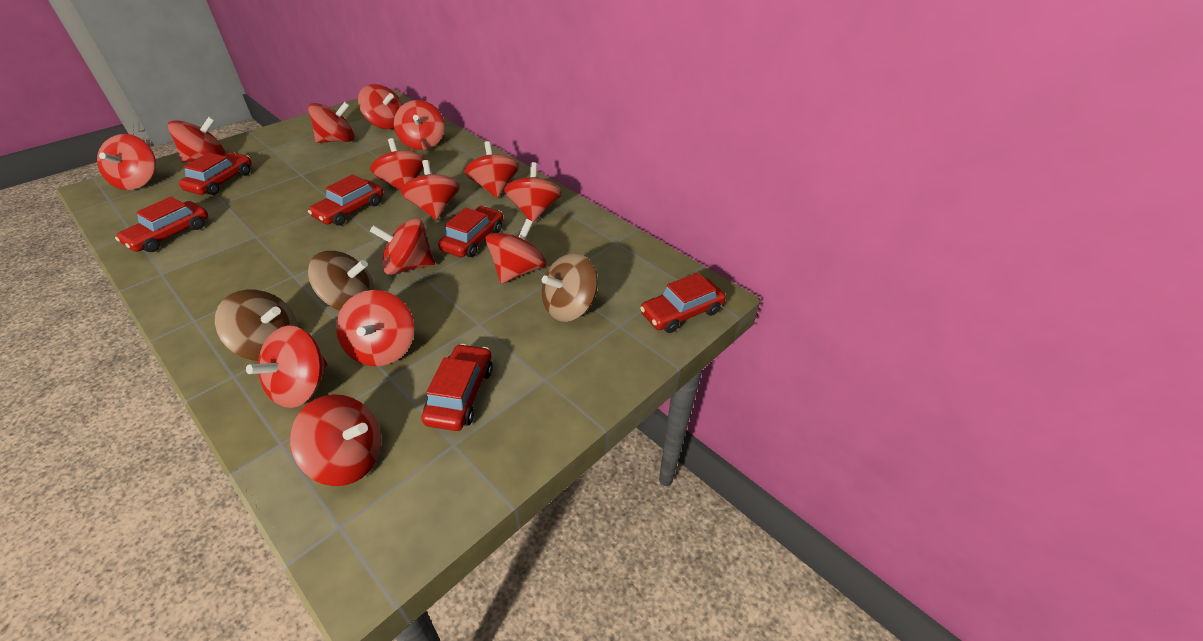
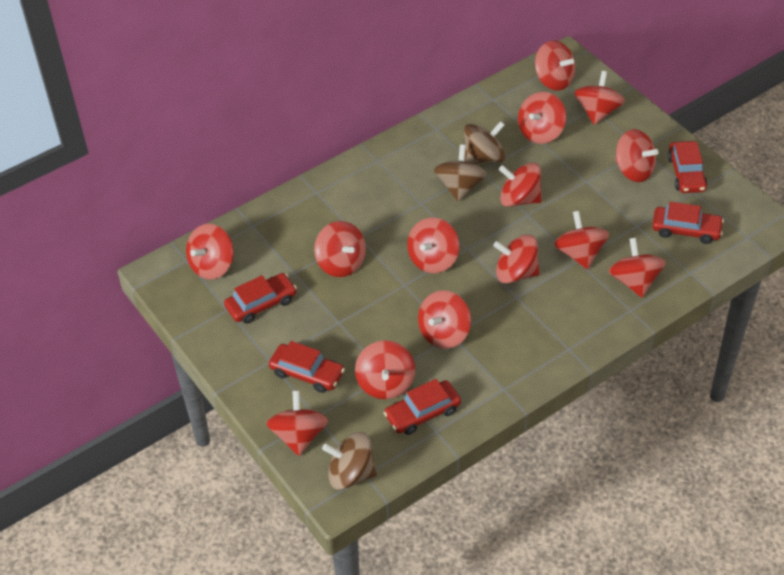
red car: 6 -> 5

